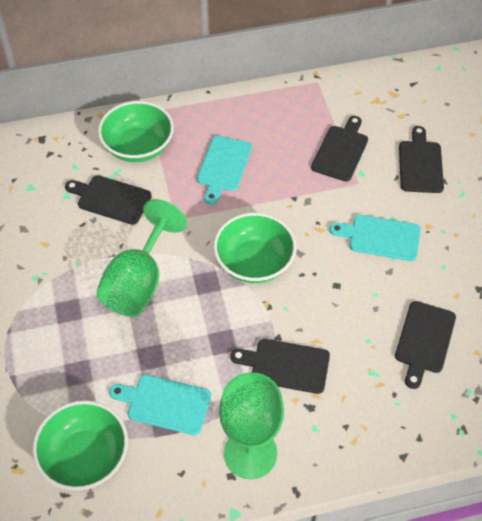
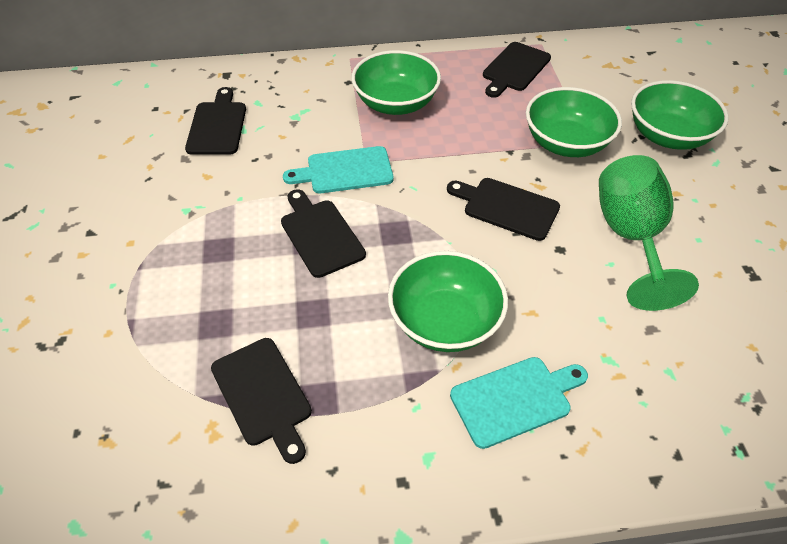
green bowl: 3 -> 4
green goblet: 2 -> 1
turquoise cutting board: 3 -> 2

